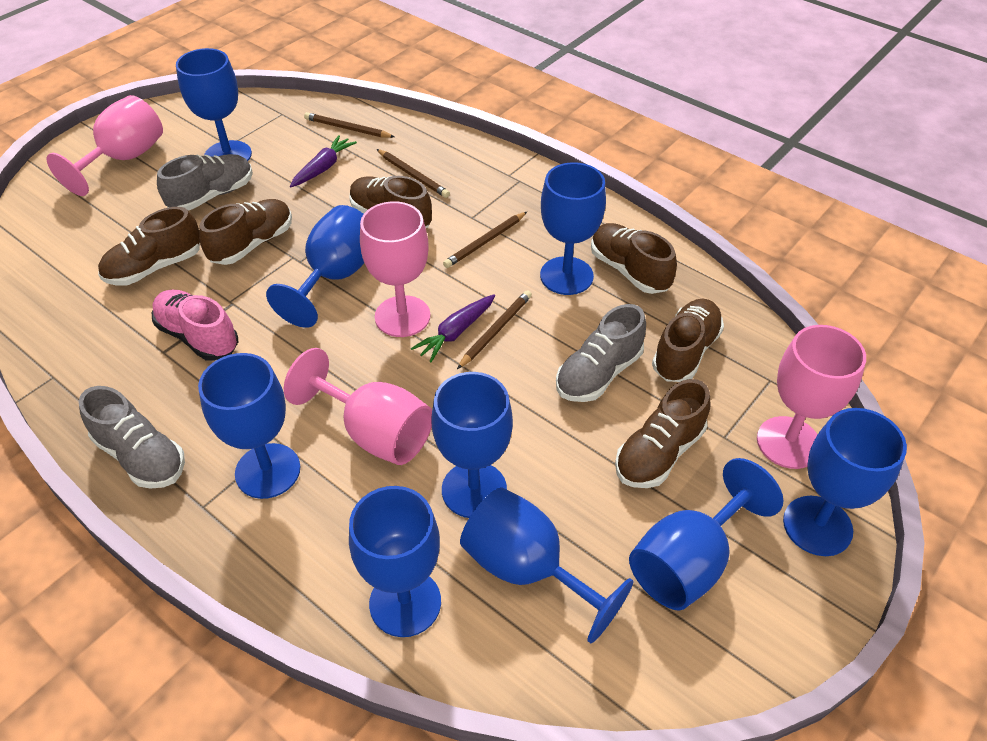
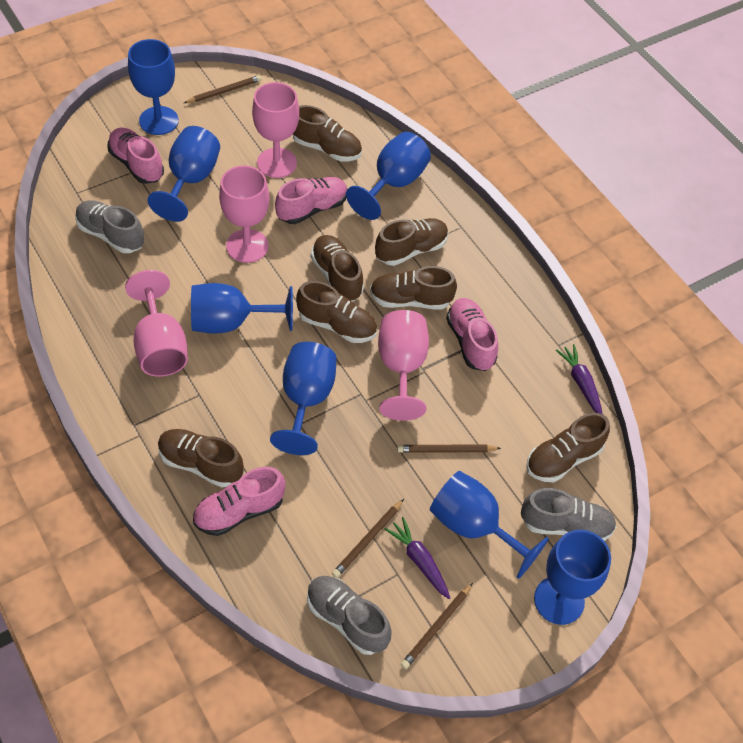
blue goblet: 9 -> 7
brown shoe: 6 -> 7
pink shoe: 1 -> 4

